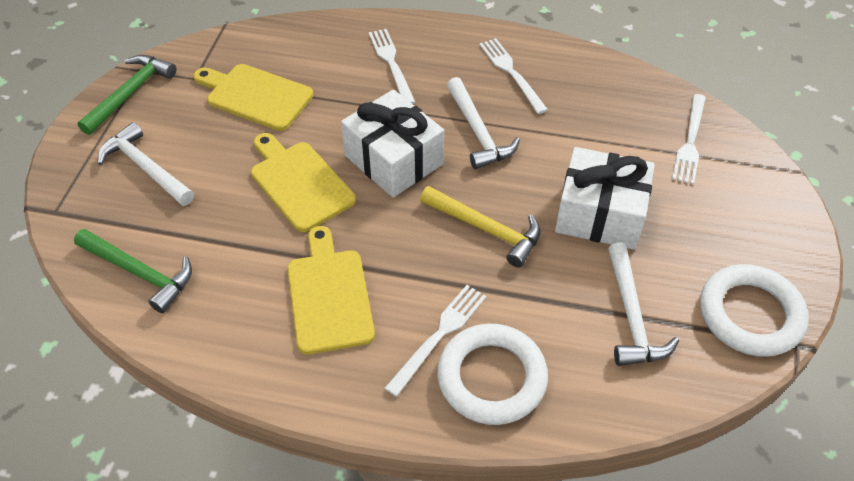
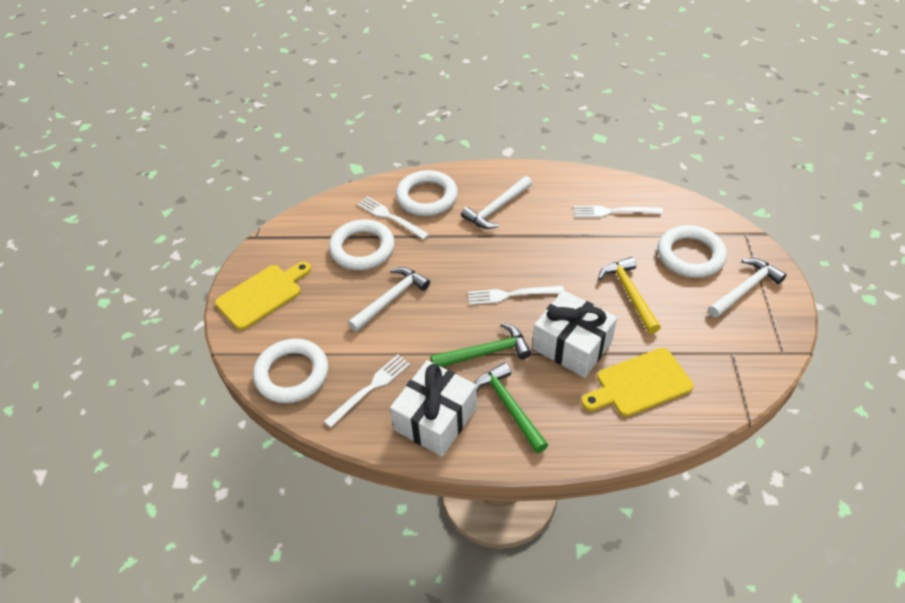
white ring: 2 -> 4
yellow cutting board: 3 -> 2

